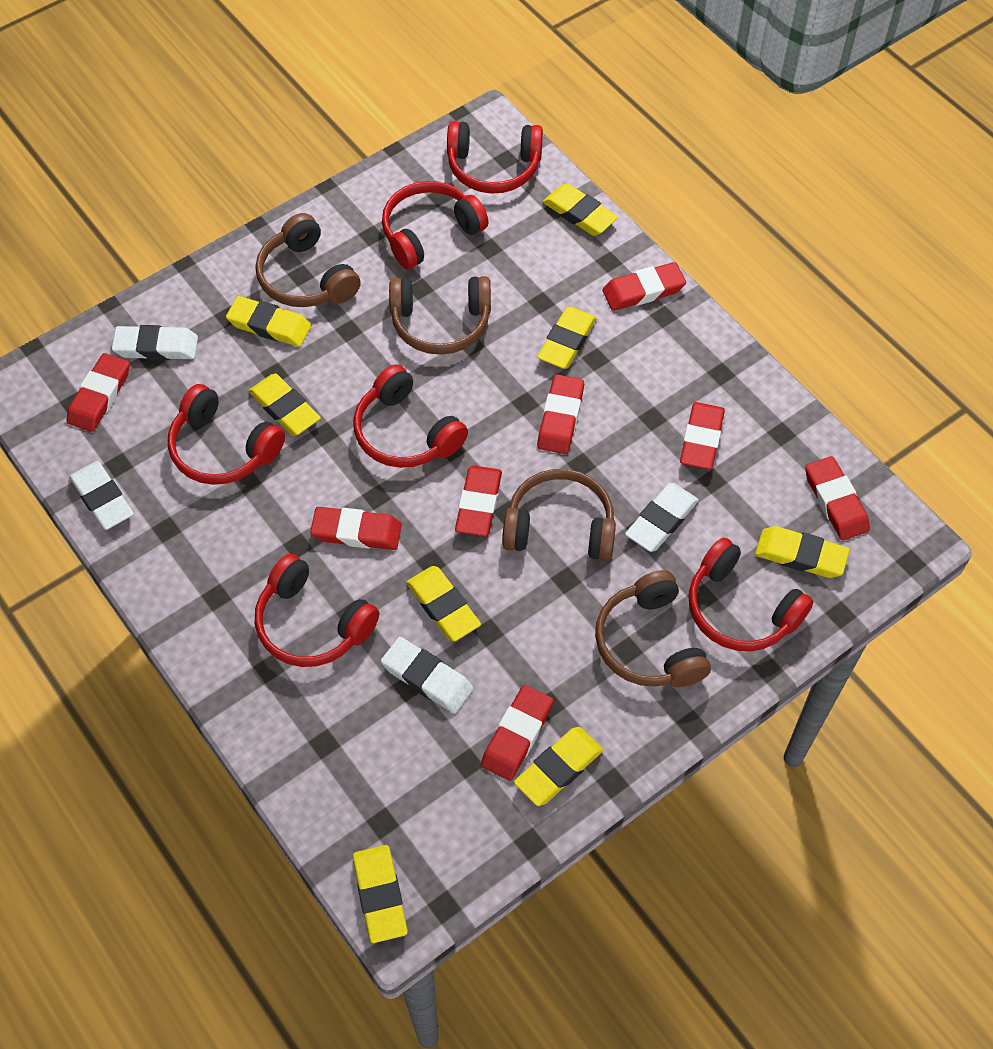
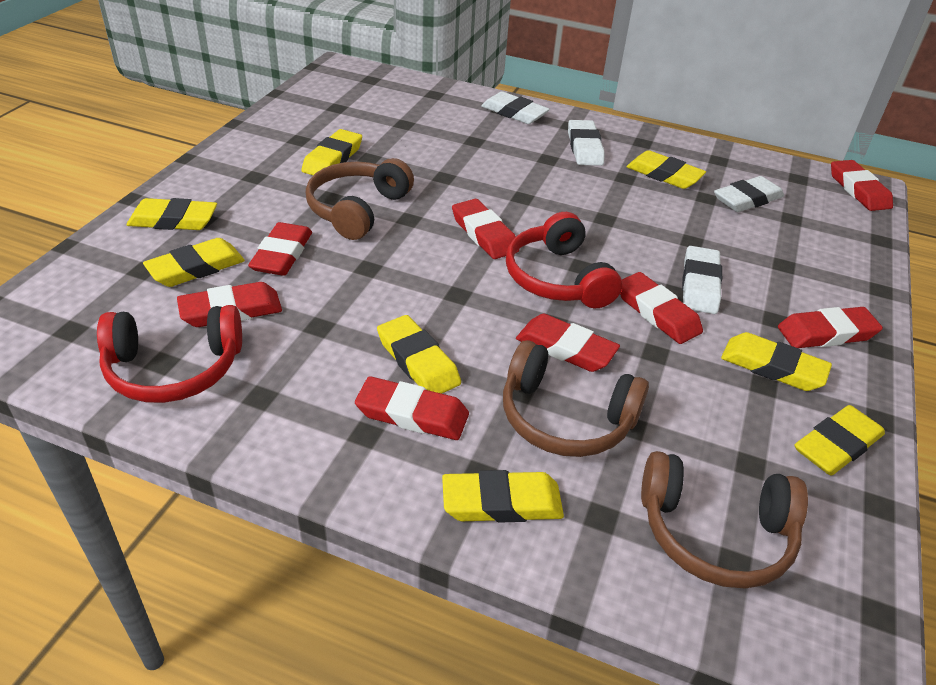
brown headphones: 4 -> 3
red headphones: 6 -> 2

